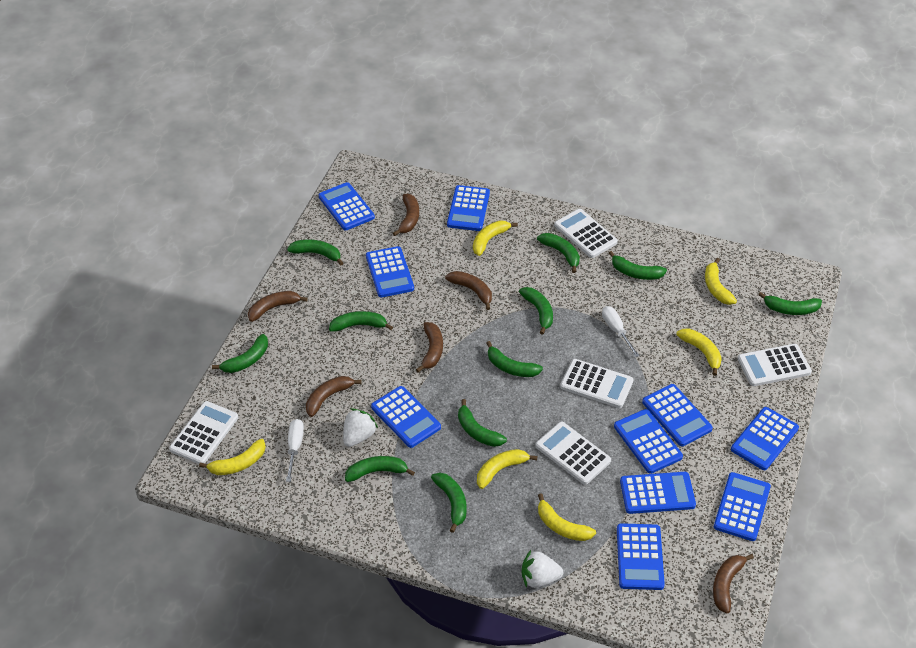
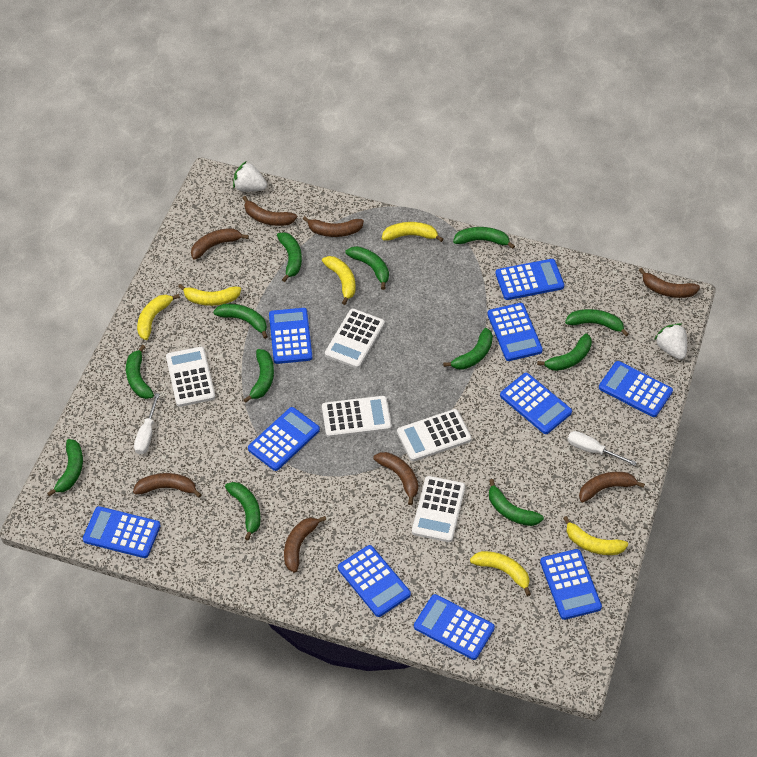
brown banana: 6 -> 8
green banana: 11 -> 12

